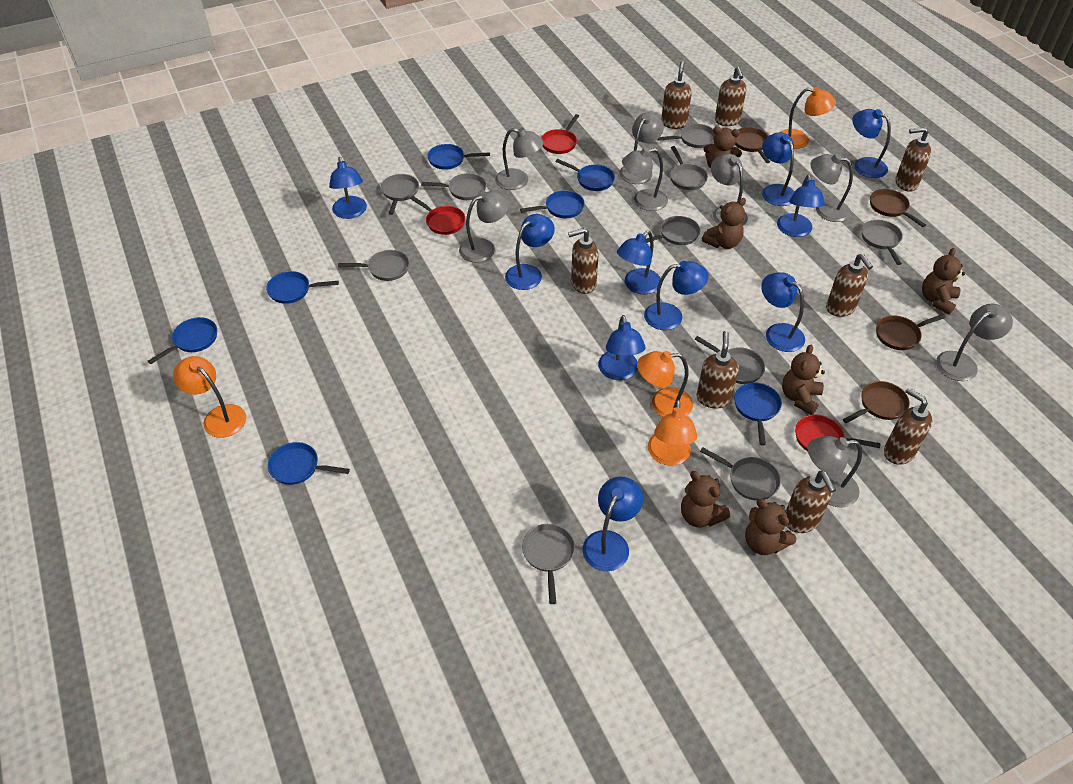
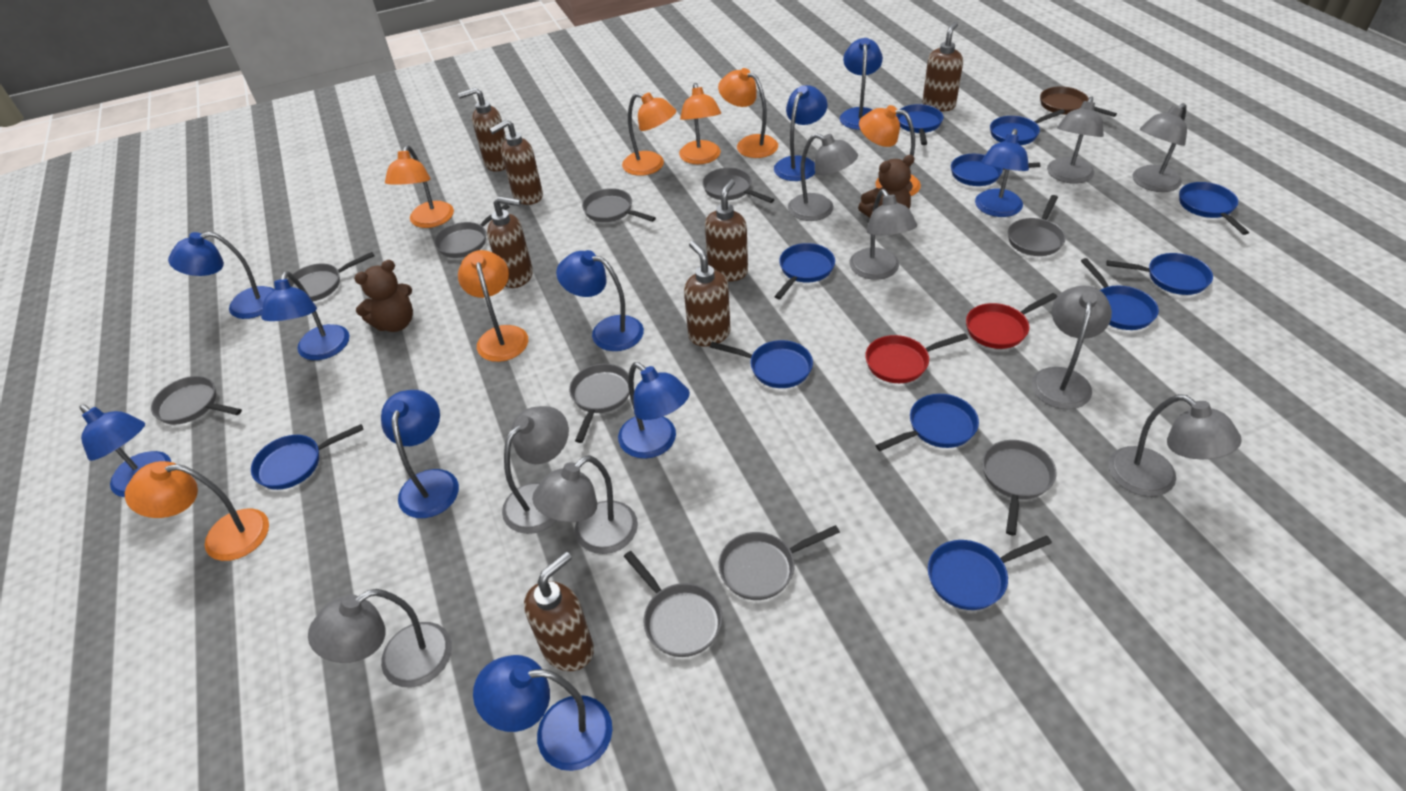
blue pan: 7 -> 11
brown pan: 4 -> 1
brown soap dispenser: 8 -> 7
brown teddy bear: 6 -> 2
grey lamp: 8 -> 9
orange lamp: 4 -> 7
red pan: 3 -> 2

